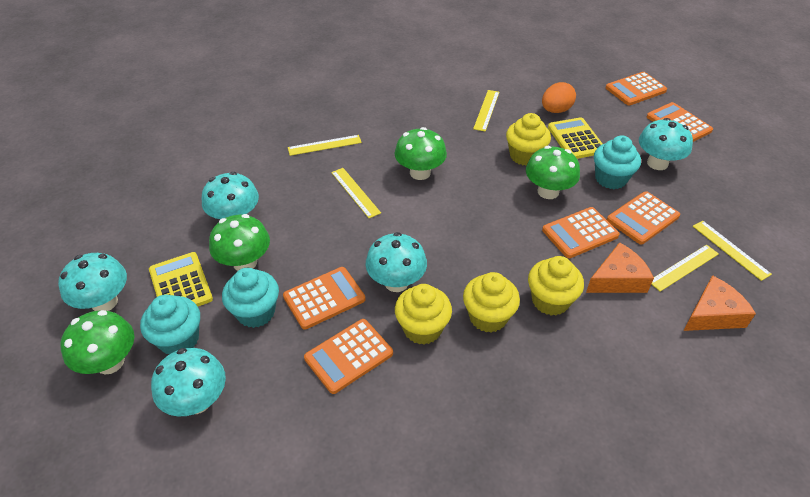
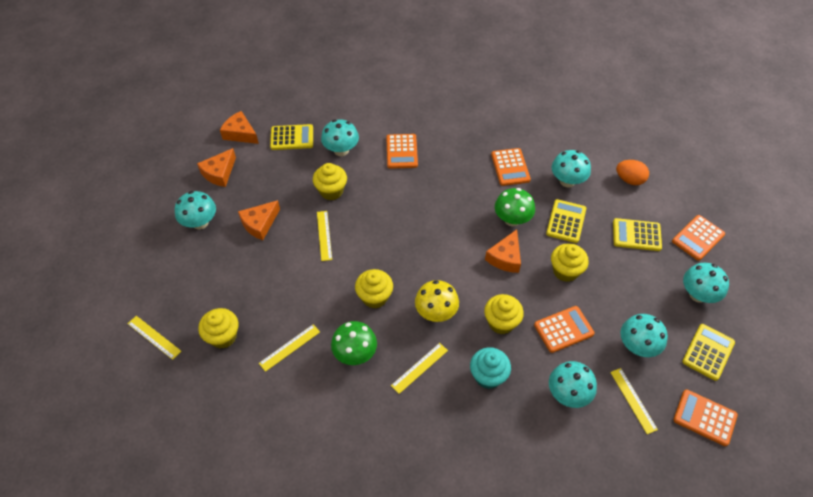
green mushroom: 4 -> 2
orange calculator: 6 -> 5
orange cheese: 2 -> 4
turquoise cupcake: 3 -> 1
turquoise mushroom: 5 -> 6
yellow calculator: 2 -> 4
yellow cupcake: 4 -> 5
yellow mushroom: 0 -> 1

